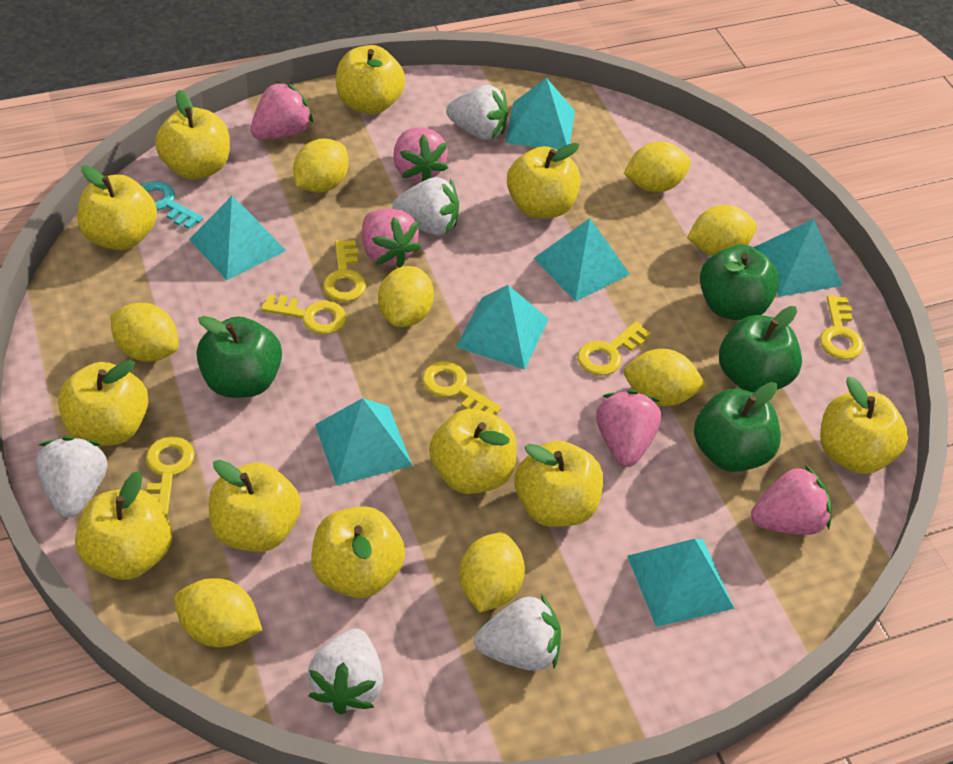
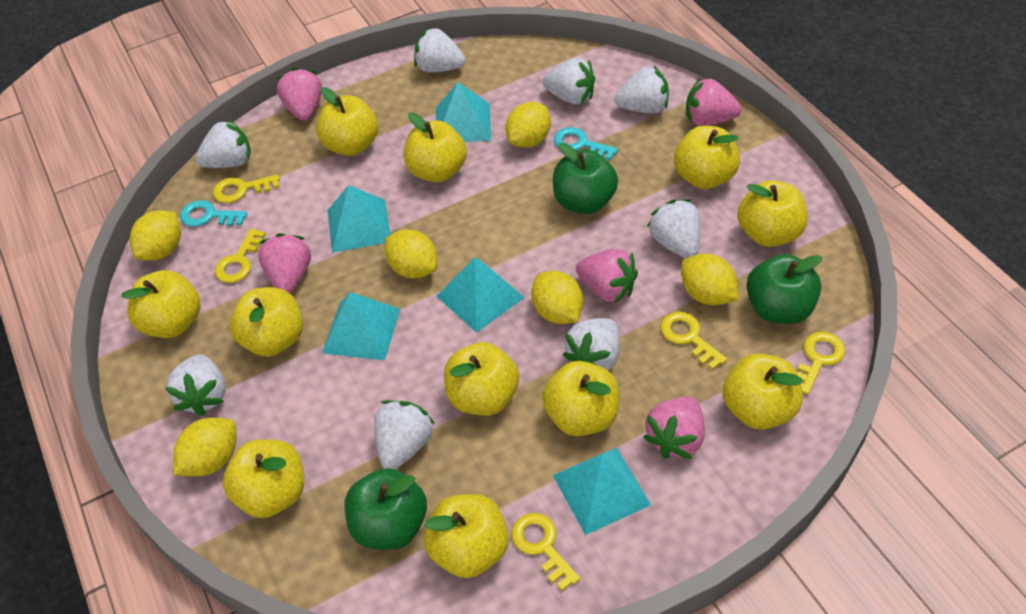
green apple: 4 -> 3
turquoise key: 1 -> 2
turquoise pyramid: 7 -> 5
white strawberry: 5 -> 8
yellow key: 6 -> 5
yellow lemon: 8 -> 6

